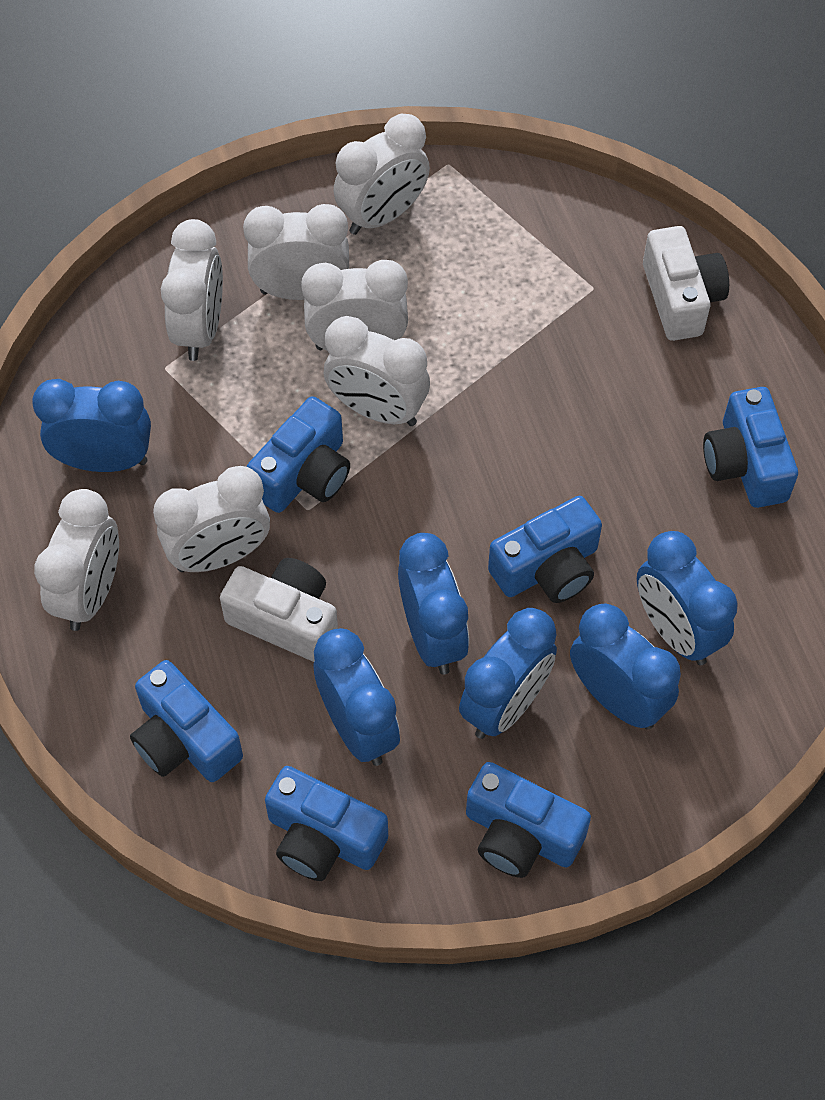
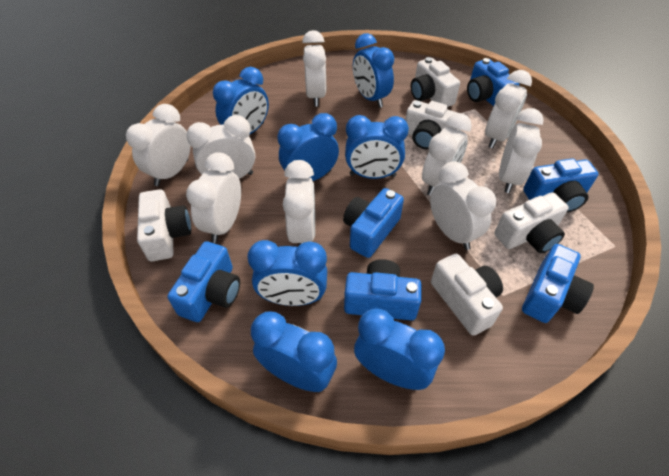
blue clock: 6 -> 7
white camera: 2 -> 5
white clock: 7 -> 9

